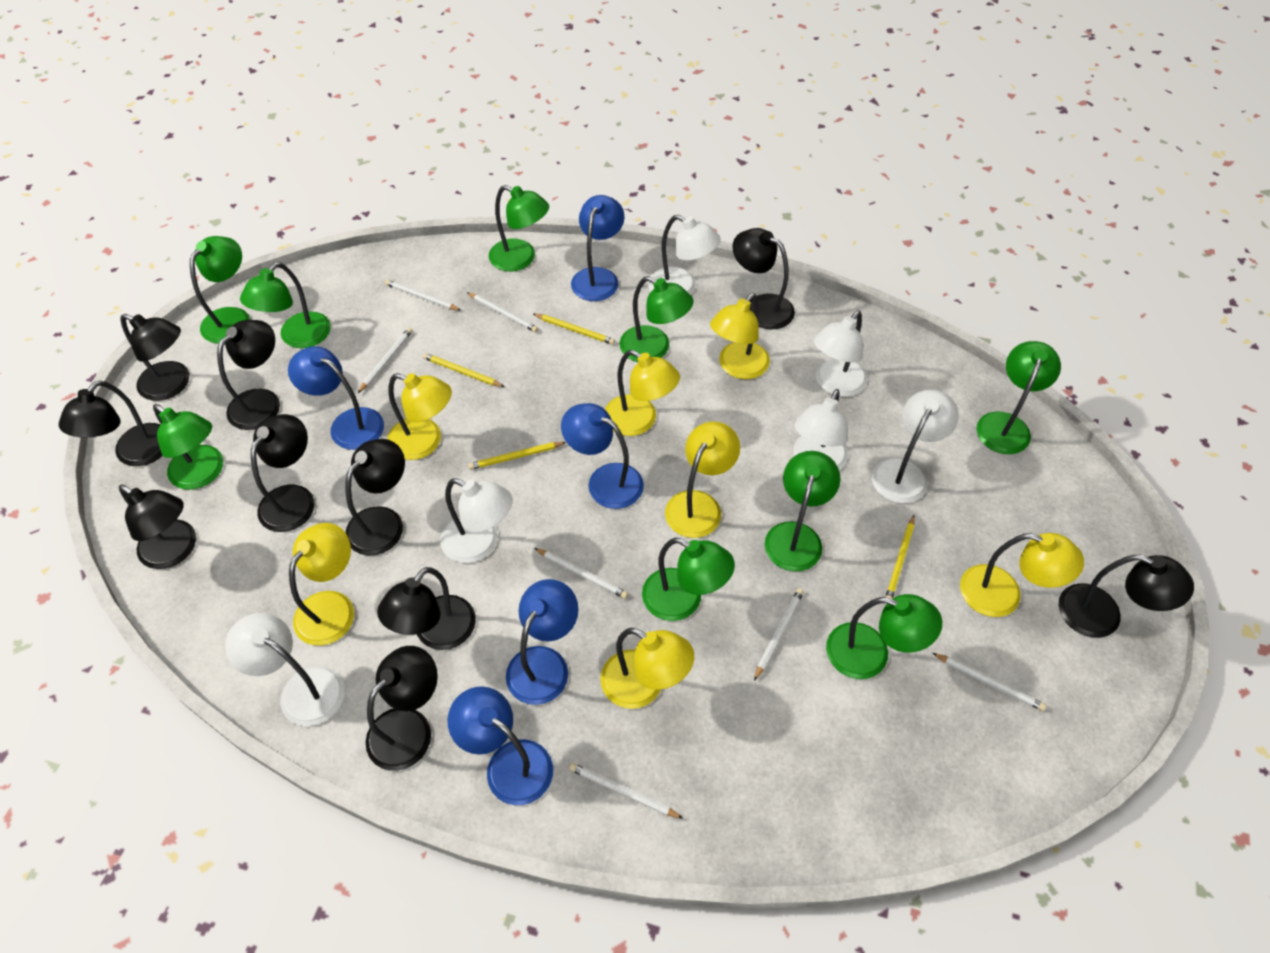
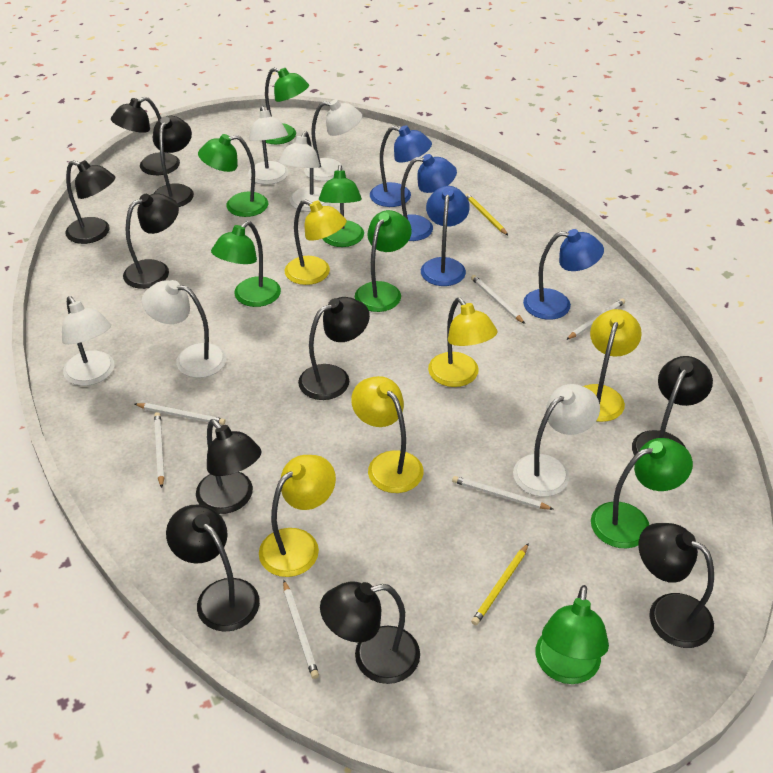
blue lamp: 5 -> 4
green lamp: 9 -> 7
white pencil: 7 -> 6
yellow lamp: 7 -> 5
yellow pencil: 4 -> 2

